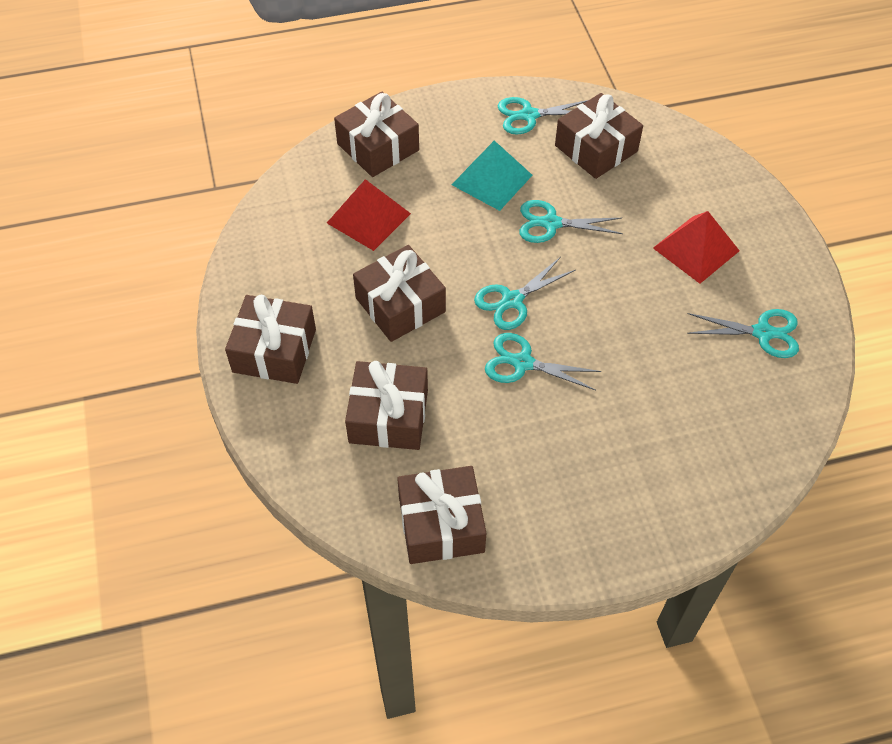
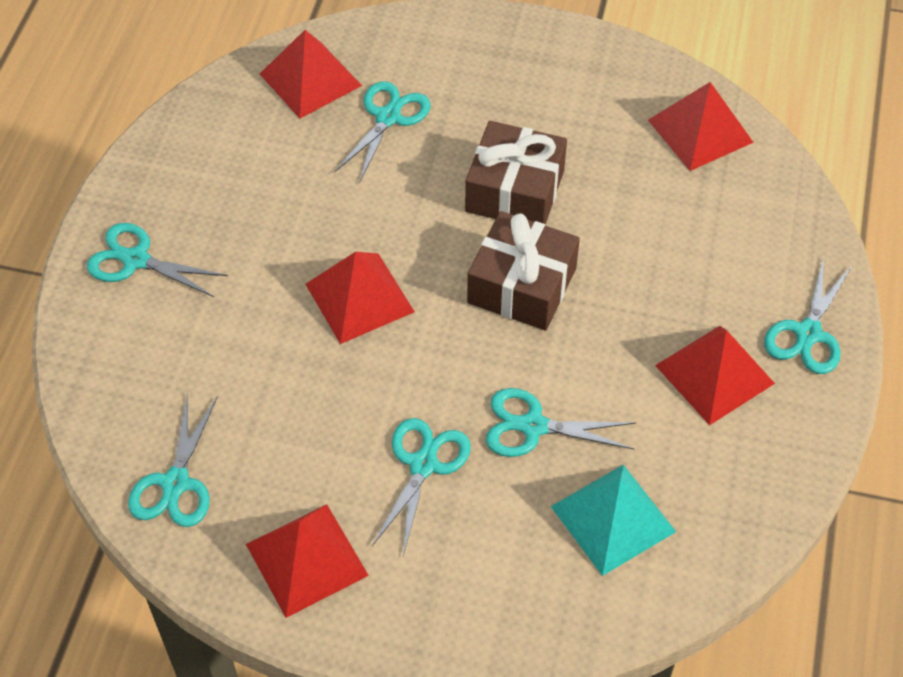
brown gift: 6 -> 2
red pyramid: 2 -> 5
turquoise scissors: 5 -> 6

